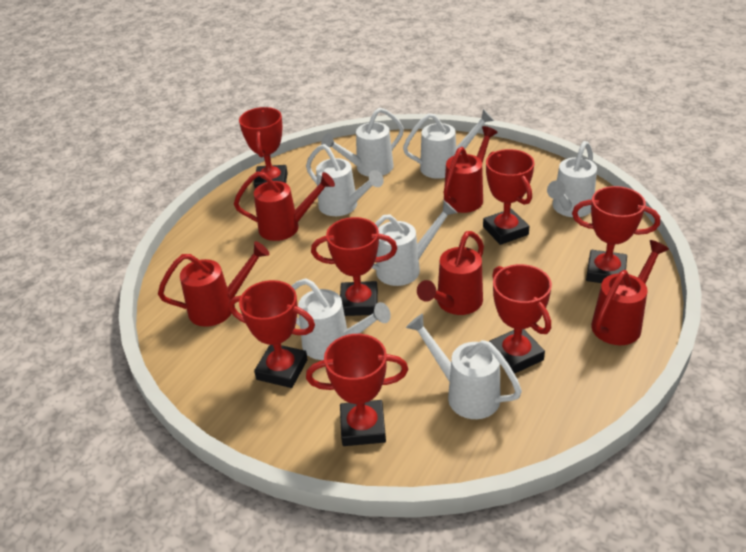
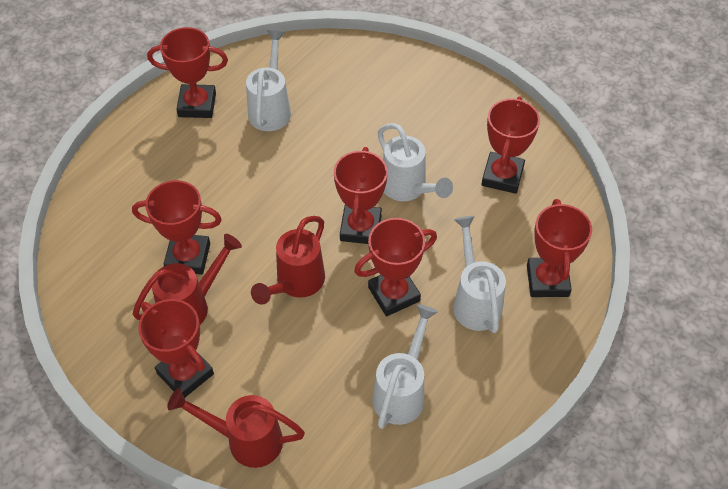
red watering can: 5 -> 3
white watering can: 7 -> 4

